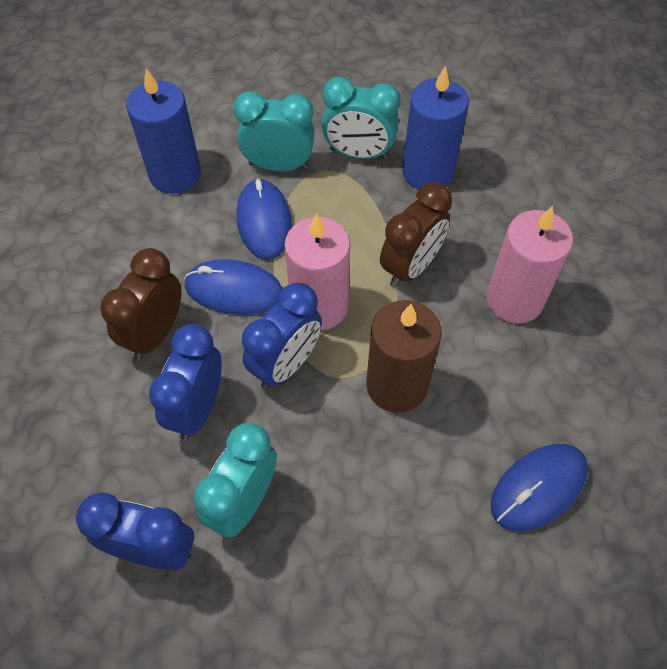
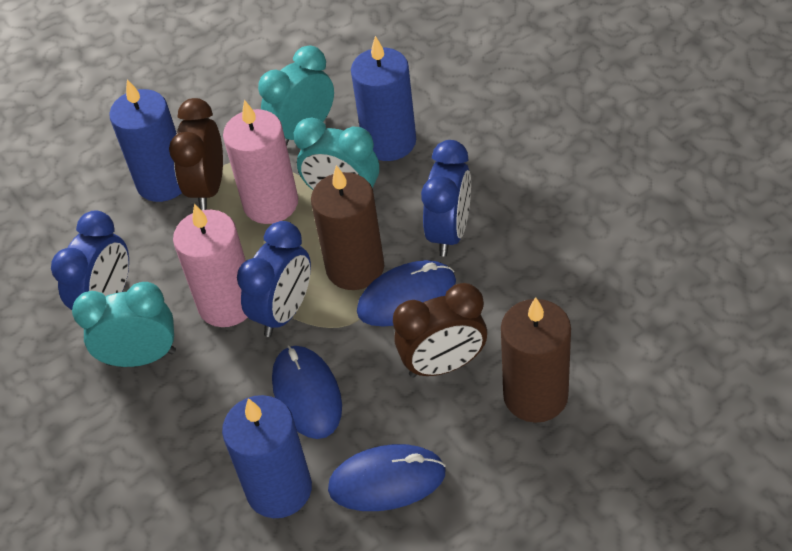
blue candle: 2 -> 3
brown candle: 1 -> 2

